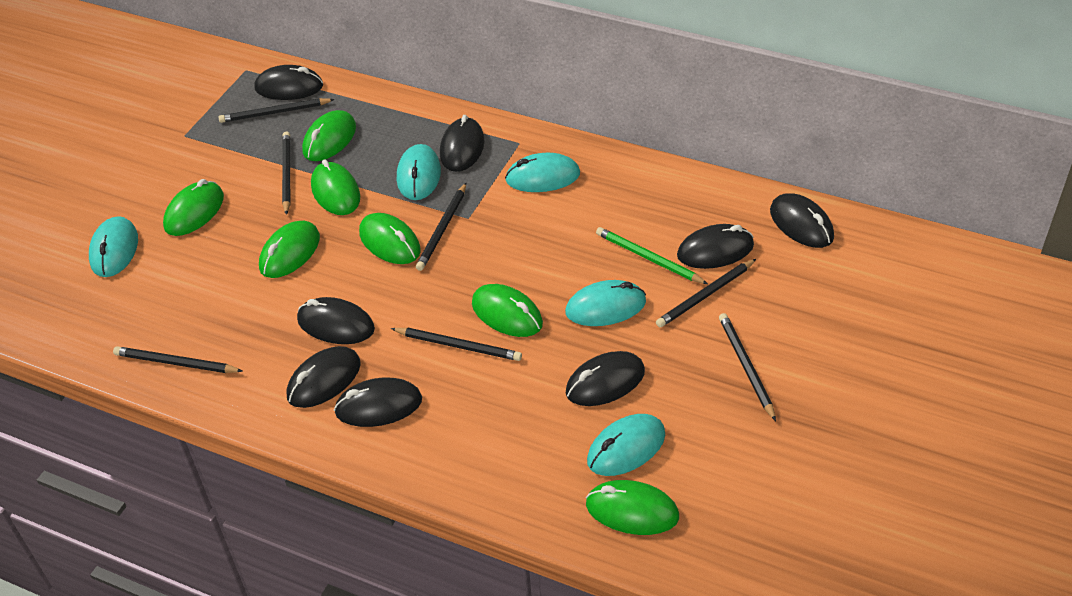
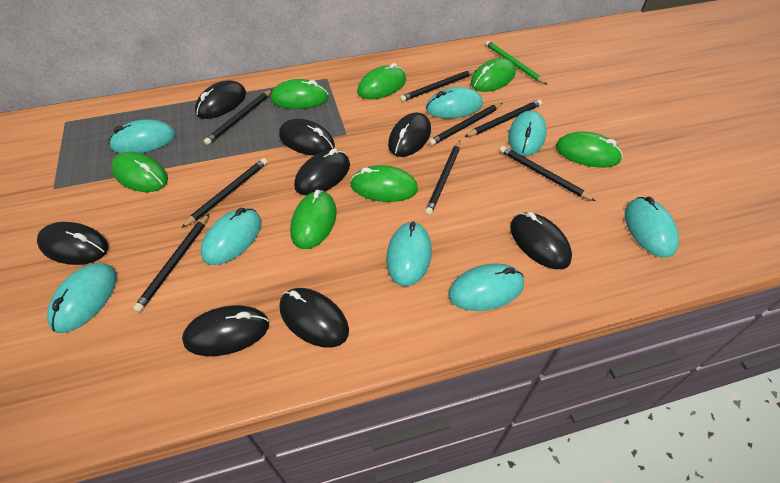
black pencil: 7 -> 8
turquoise mouse: 5 -> 8

